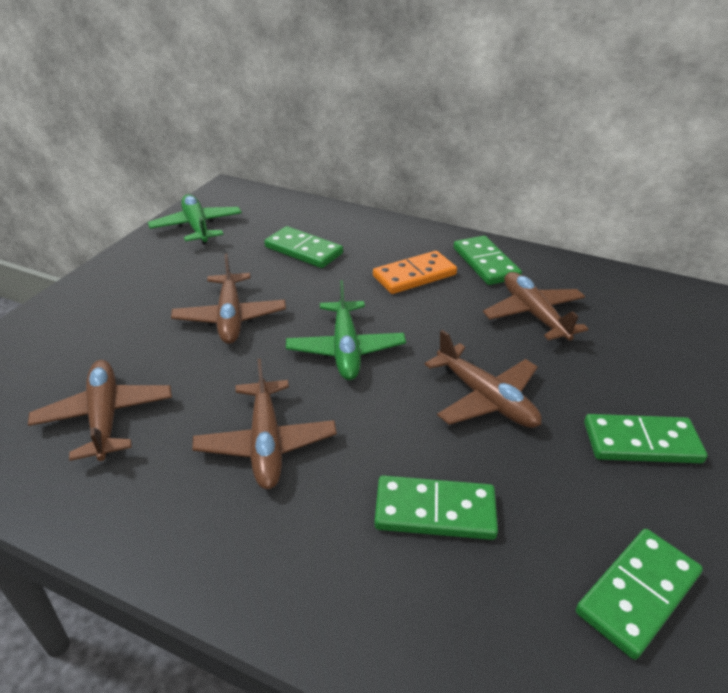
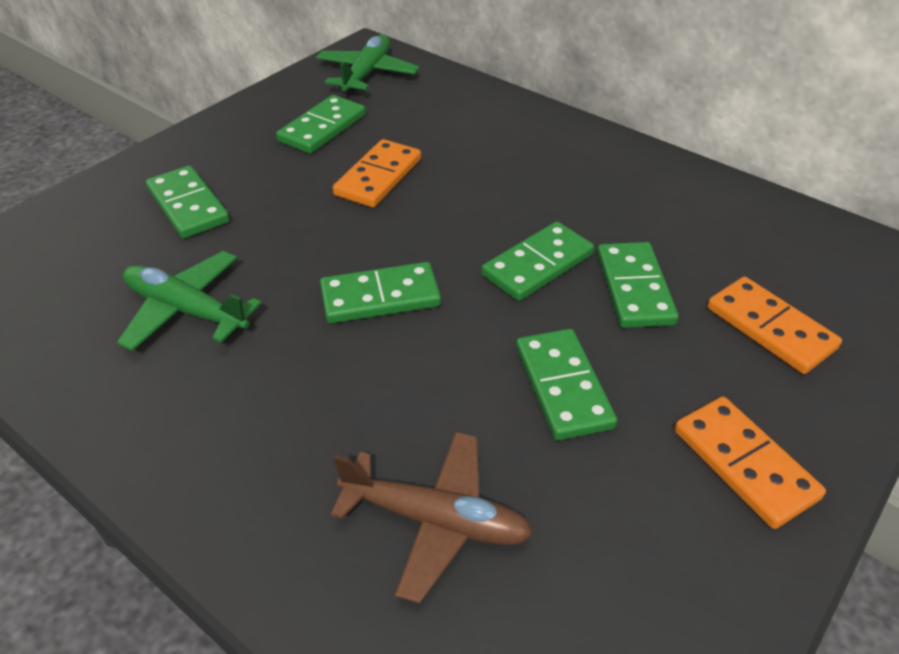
brown plane: 5 -> 1
green domino: 5 -> 6
orange domino: 1 -> 3

